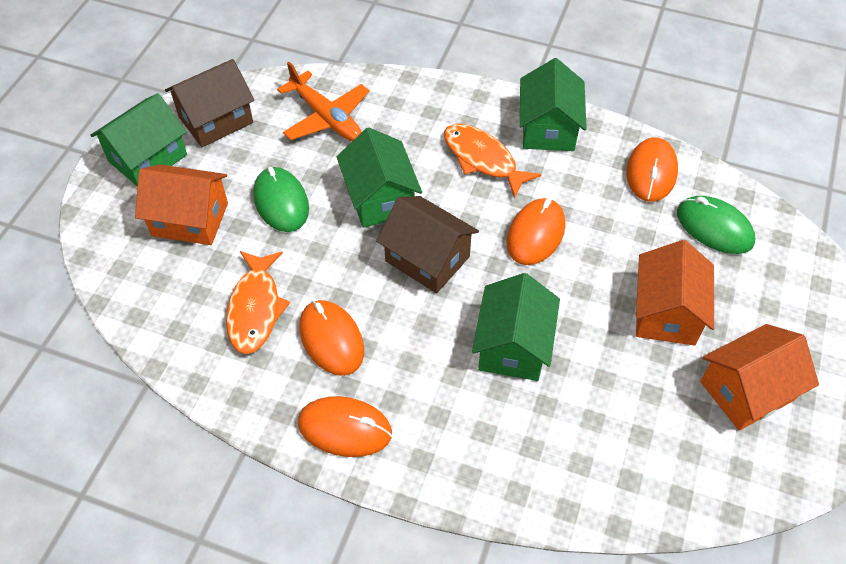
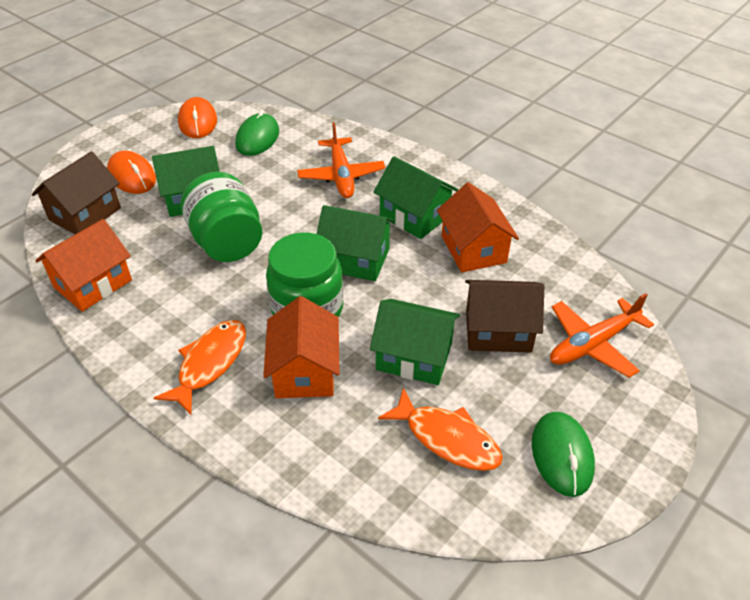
green jar: 0 -> 2
orange mouse: 4 -> 2
orange plane: 1 -> 2

